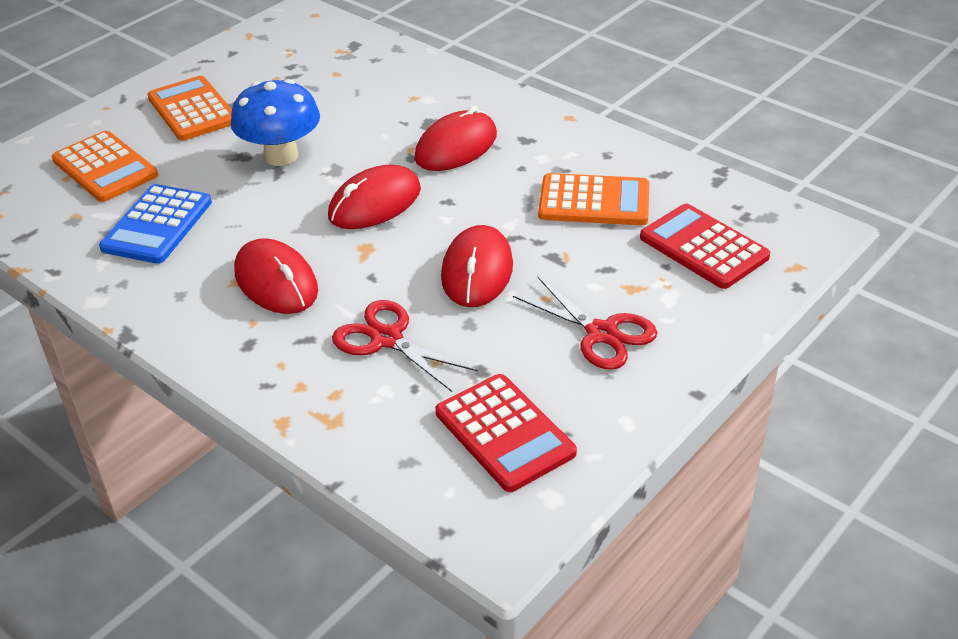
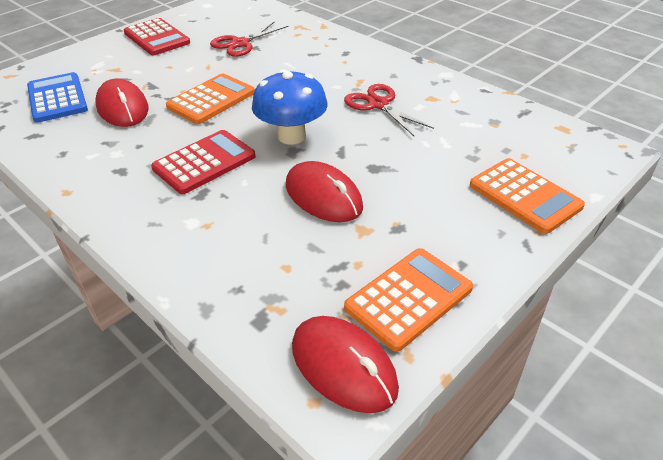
red mouse: 4 -> 3

